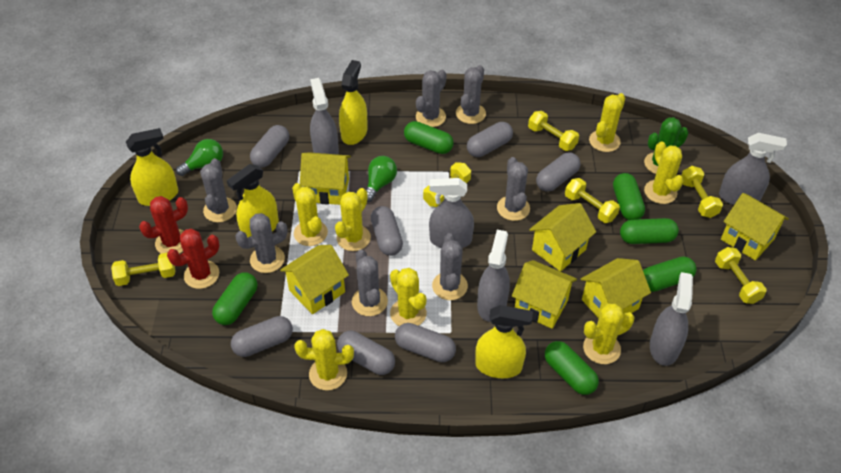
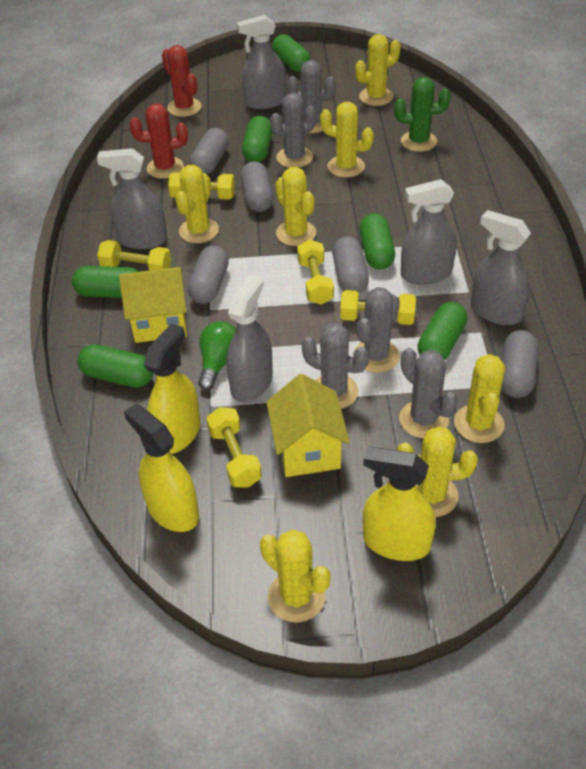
green light bulb: 2 -> 1
grey cactus: 7 -> 5
grey capsule: 7 -> 5
yellow dumbbell: 6 -> 5
yellow house: 6 -> 2
yellow spray bottle: 4 -> 3

